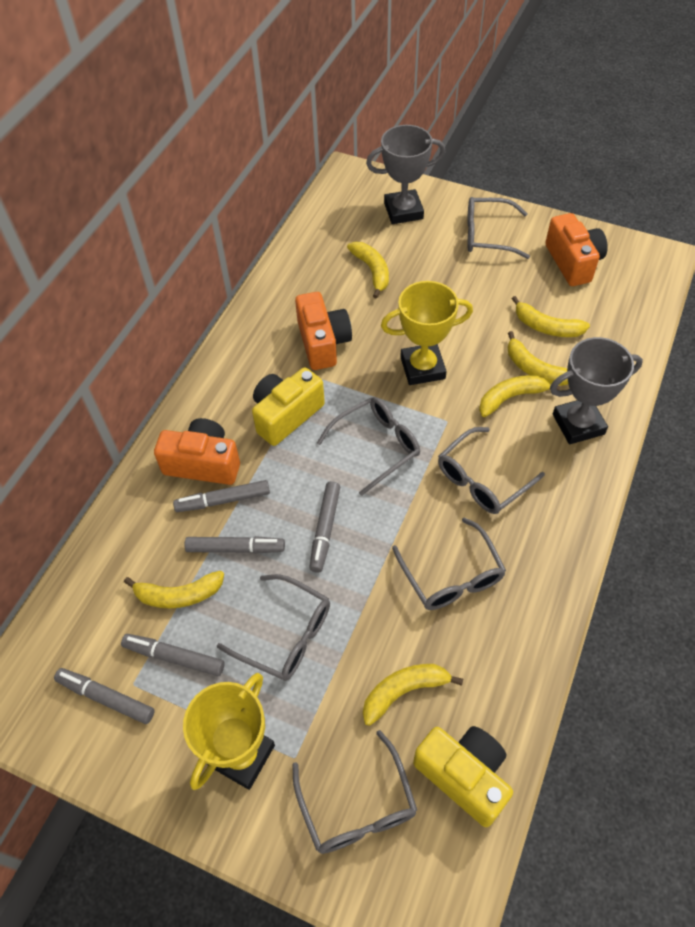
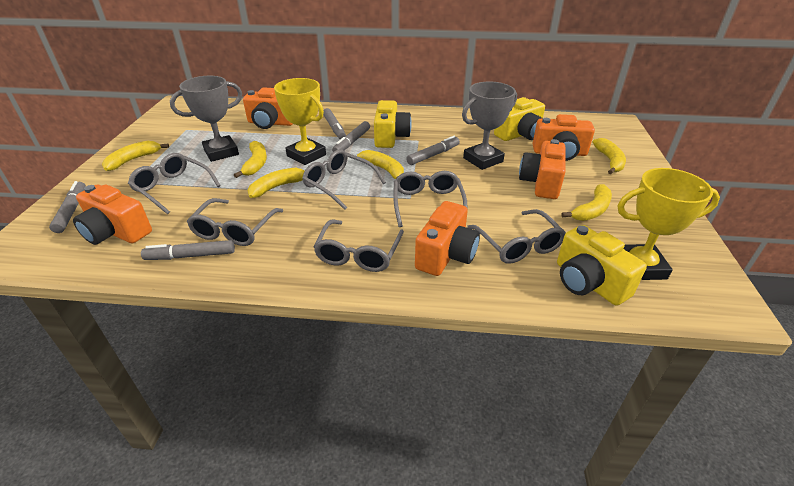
orange camera: 3 -> 5
yellow camera: 2 -> 3

